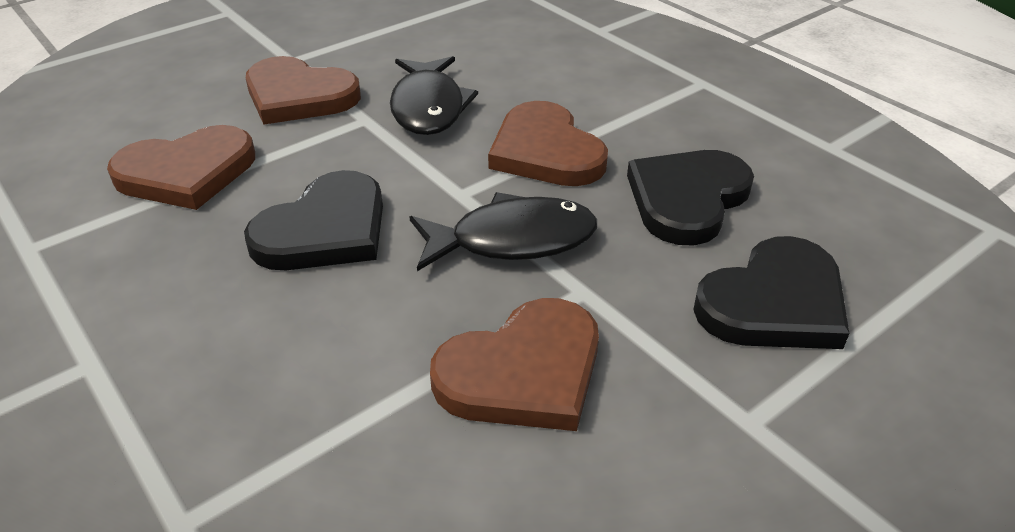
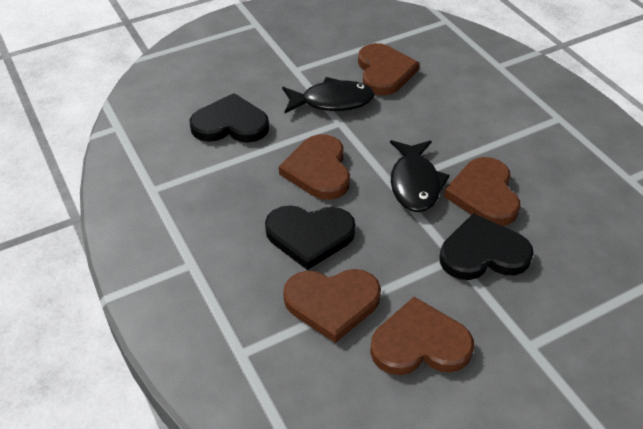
brown heart: 4 -> 5

